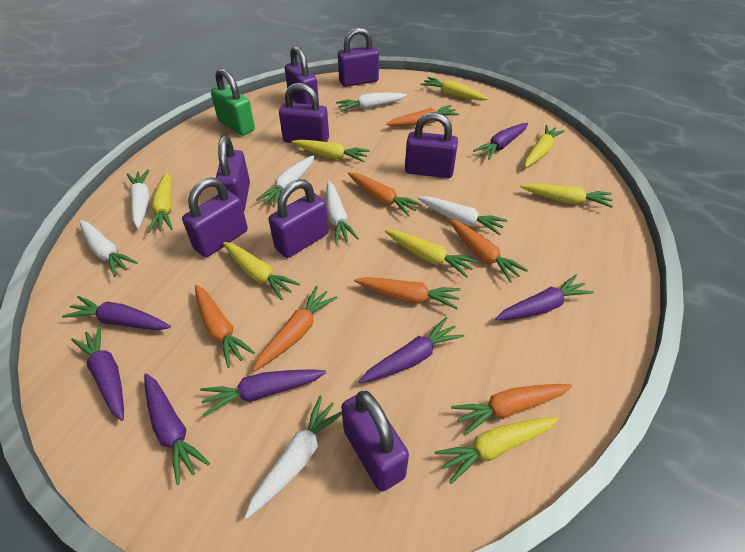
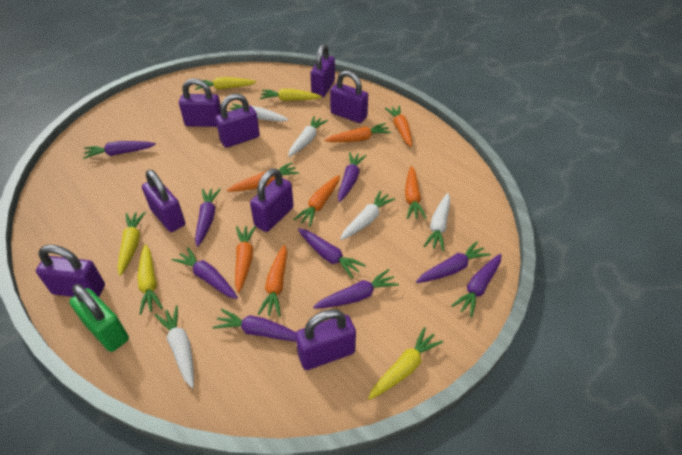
purple carrot: 7 -> 9
white carrot: 7 -> 5
yellow carrot: 8 -> 5

